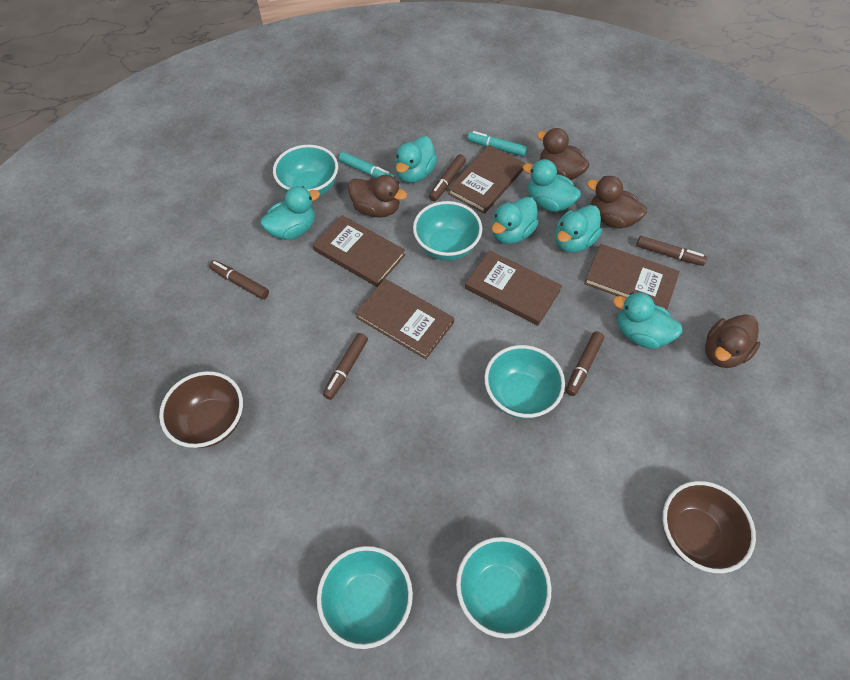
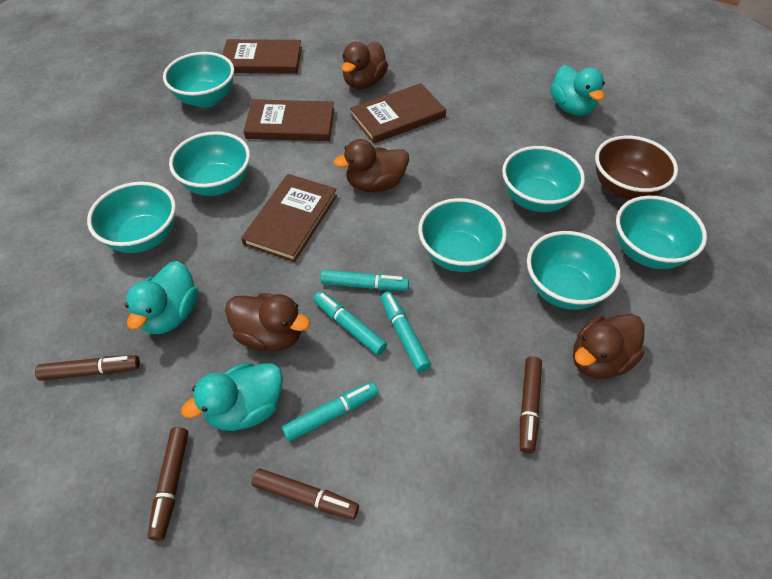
brown book: 5 -> 4
brown bowl: 2 -> 1
brown marker: 5 -> 4
turquoise bowl: 5 -> 7
turquoise duck: 6 -> 3
turquoise marker: 2 -> 4

